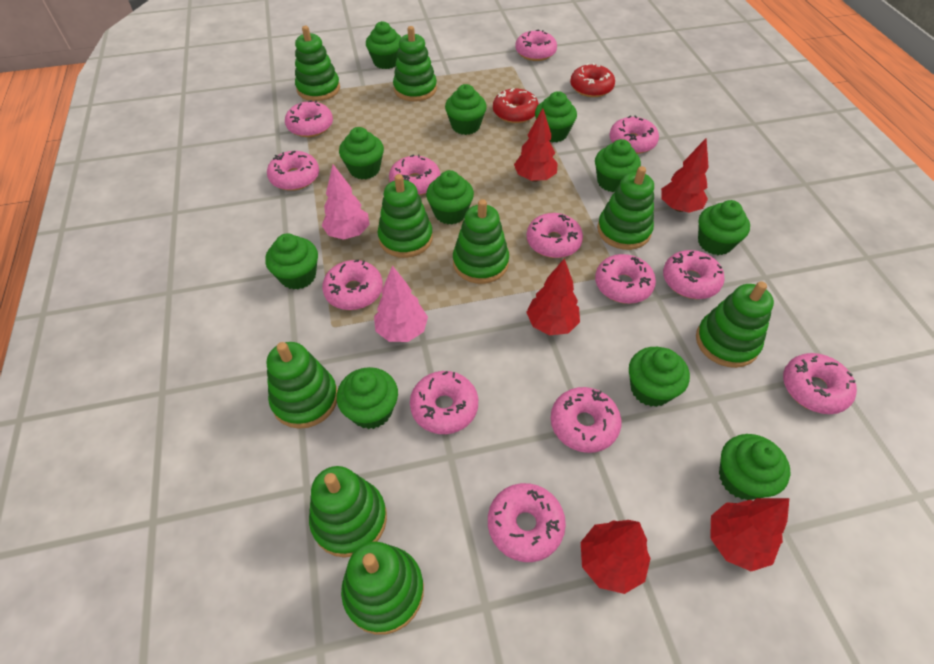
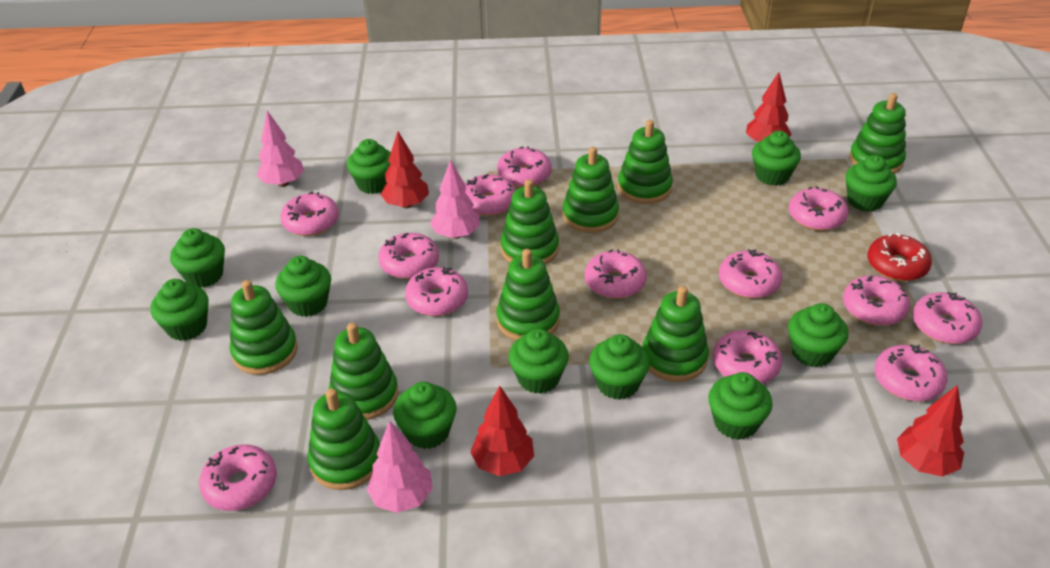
pink tree: 2 -> 3
red donut: 2 -> 1
red tree: 5 -> 4

